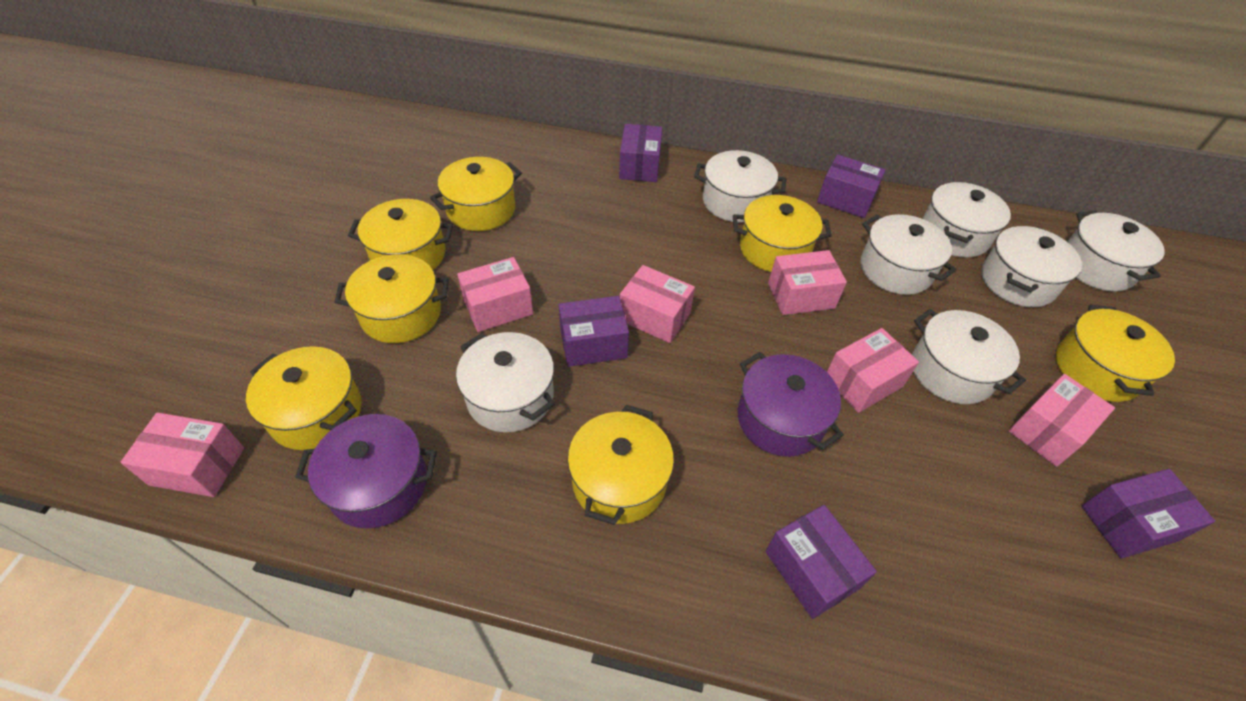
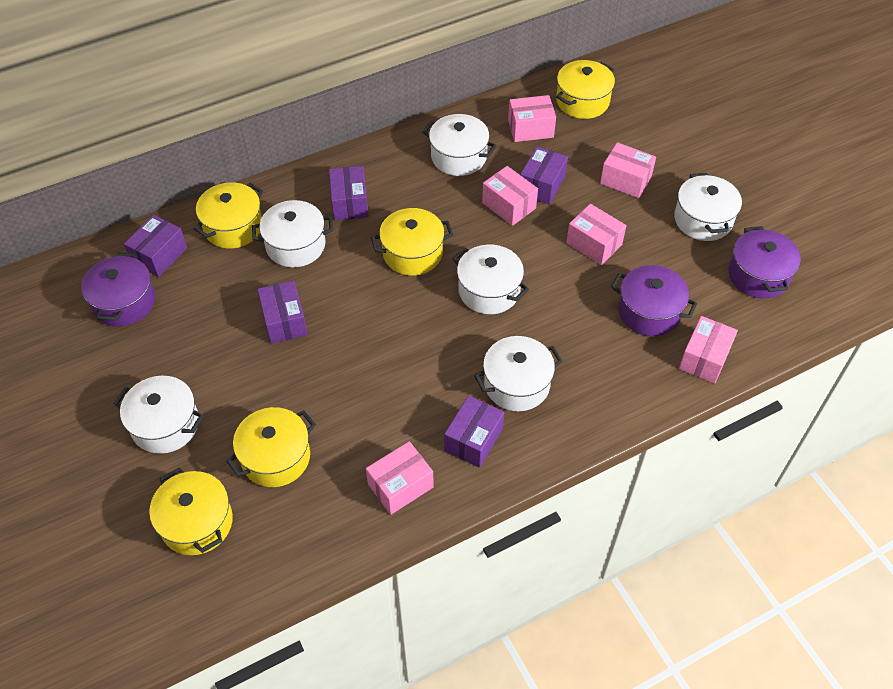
purple pot: 2 -> 3
white pot: 7 -> 6
yellow pot: 7 -> 5

